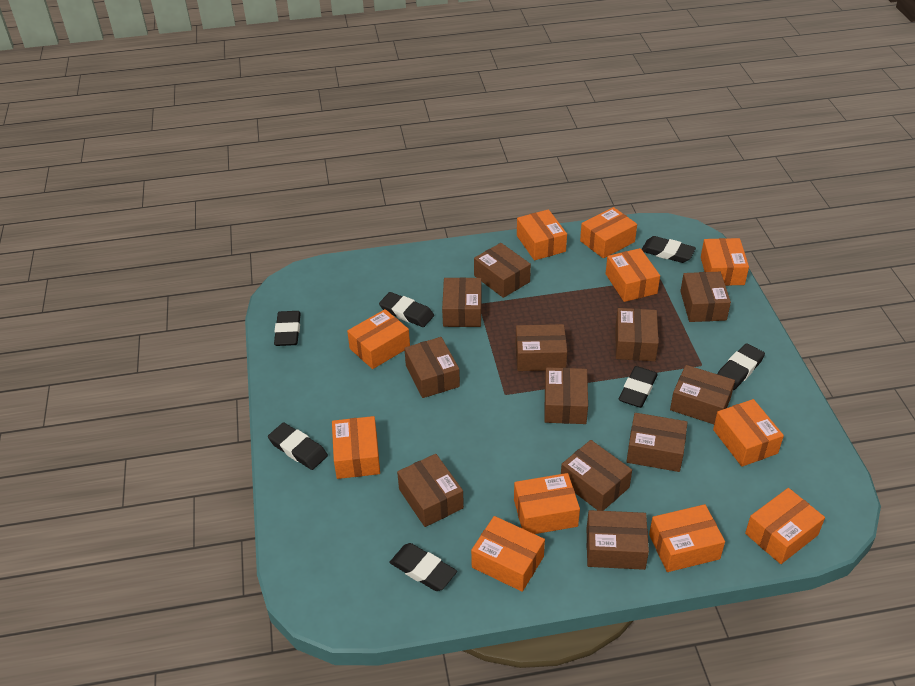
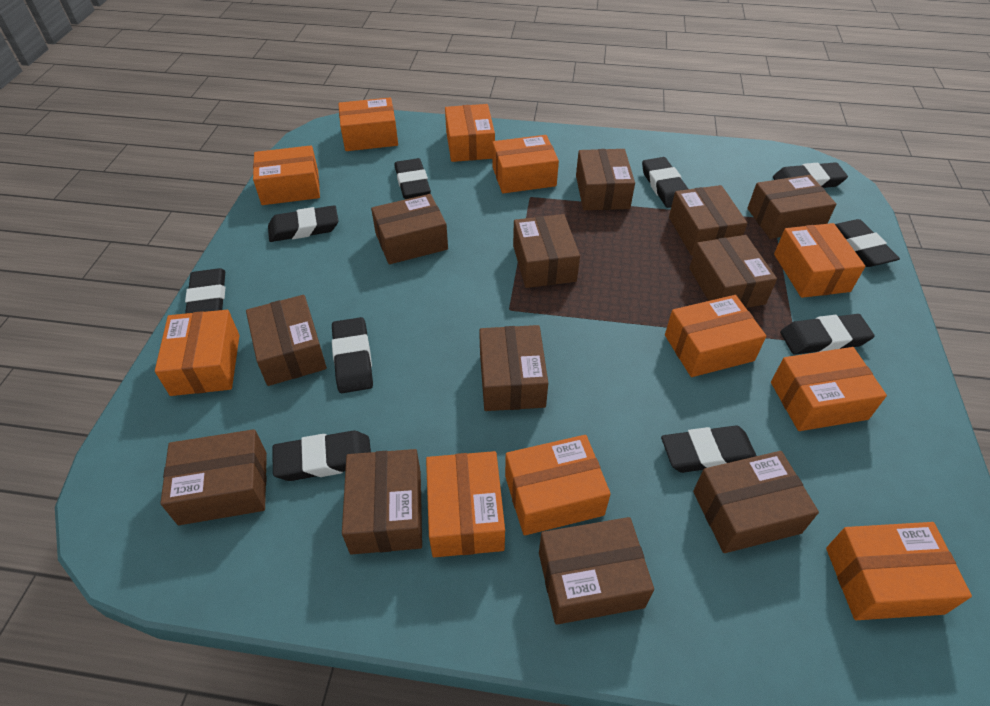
black eraser: 7 -> 10

